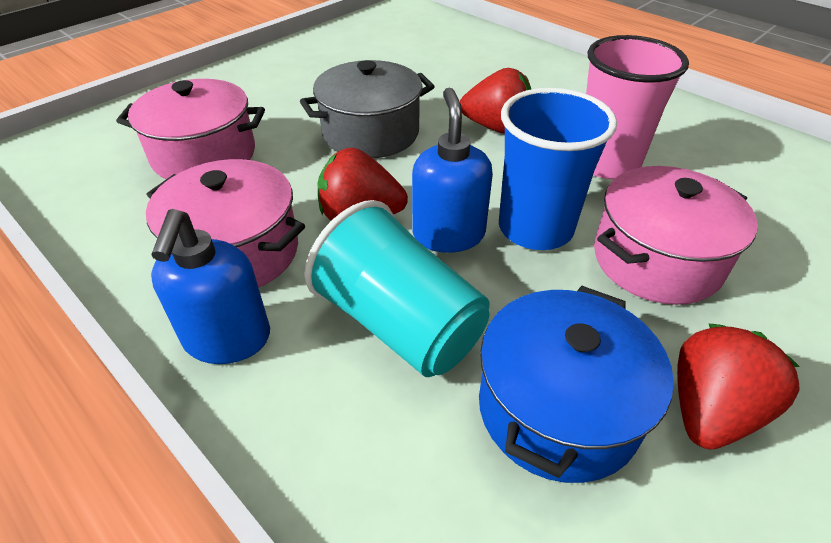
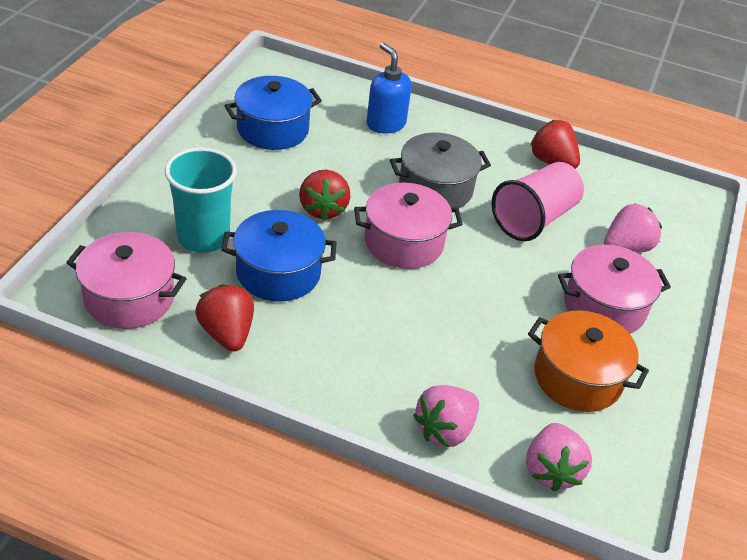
blue cup: 1 -> 0
blue pot: 1 -> 2
blue soap dispenser: 2 -> 1
orange pot: 0 -> 1
pink strawberry: 0 -> 3

